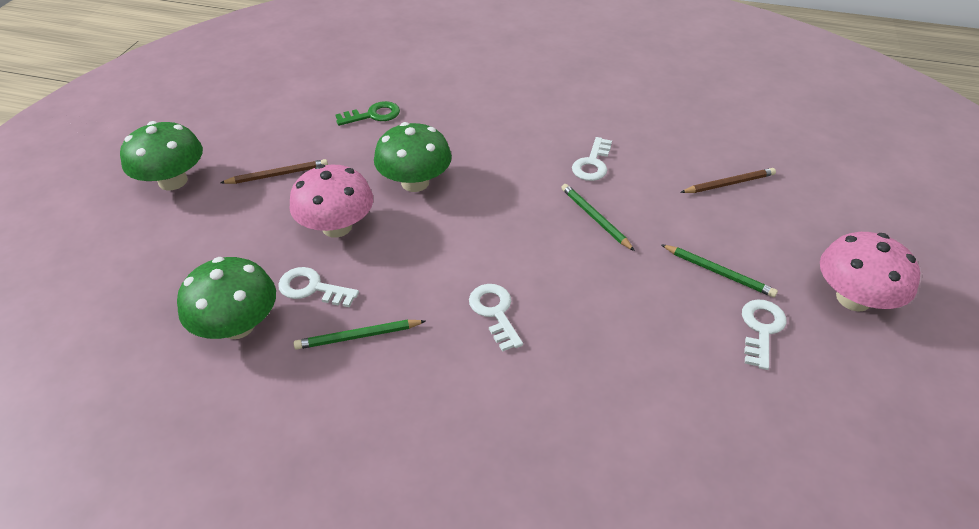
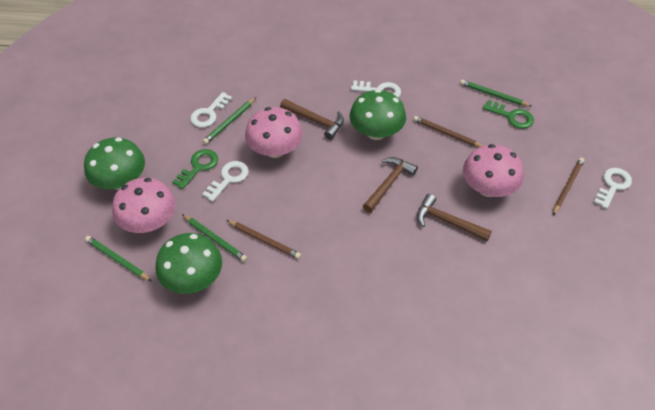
brown hammer: 0 -> 3
brown pencil: 2 -> 3
green key: 1 -> 2
green pencil: 3 -> 4
pink mushroom: 2 -> 3

